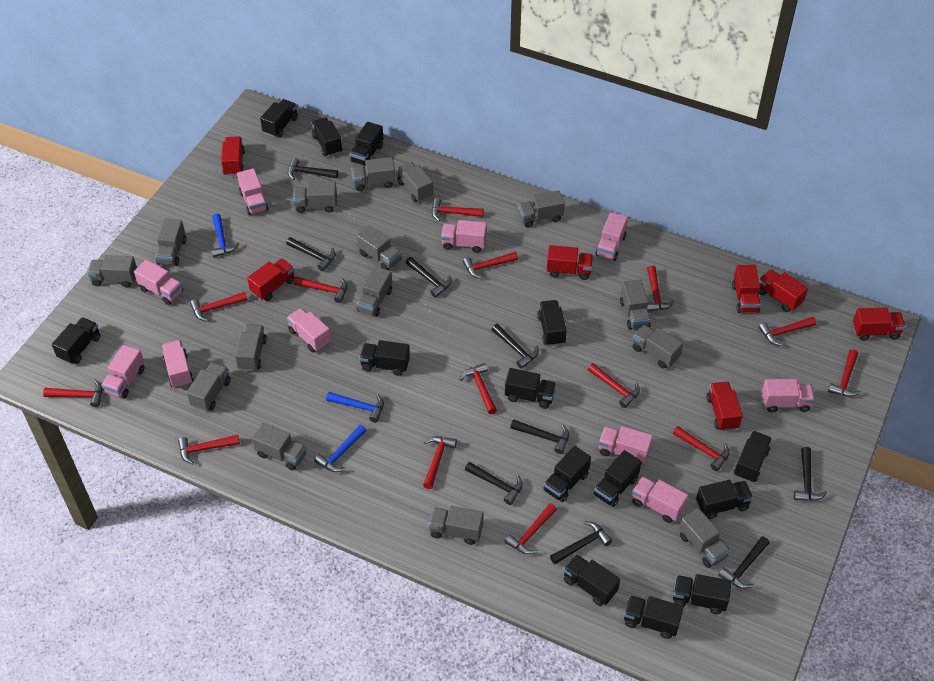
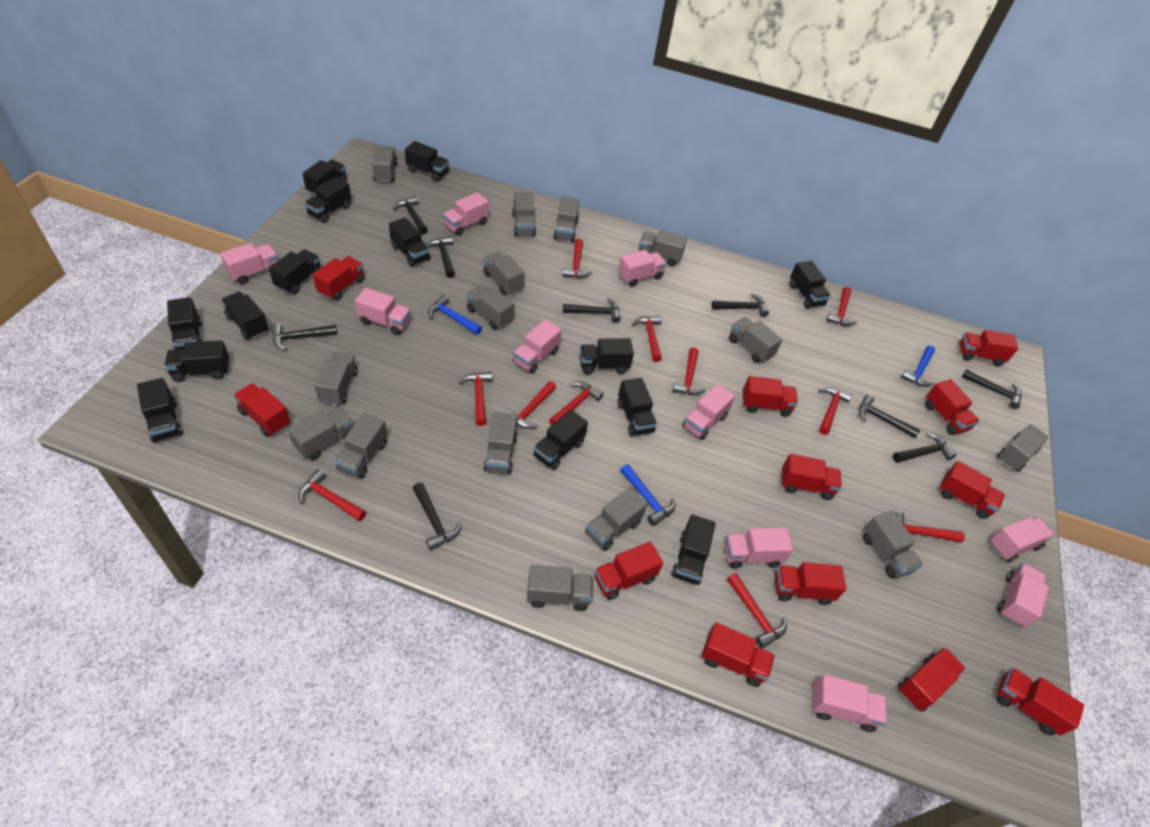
red hammer: 14 -> 11
red truck: 7 -> 12

